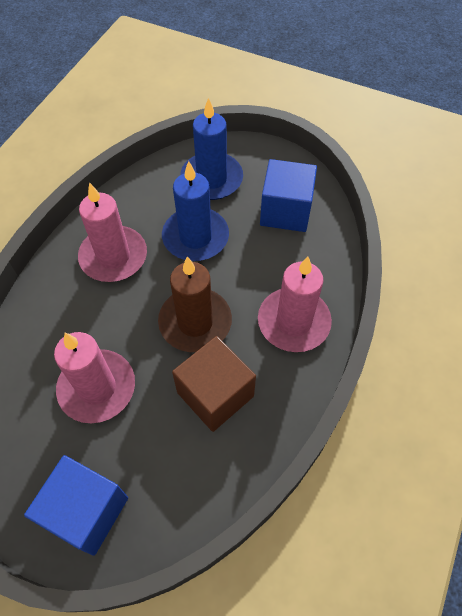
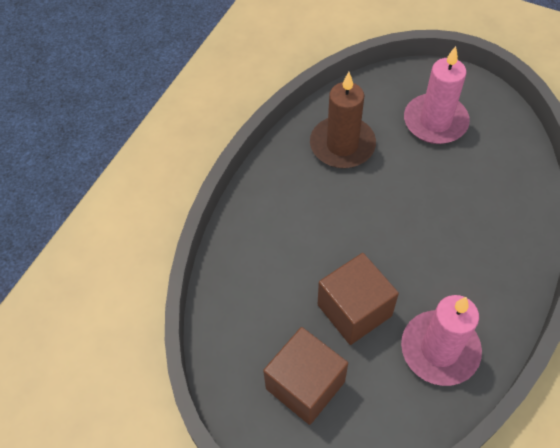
blue candle: 2 -> 0
blue cube: 2 -> 0
brown cube: 1 -> 2
pink candle: 3 -> 2

